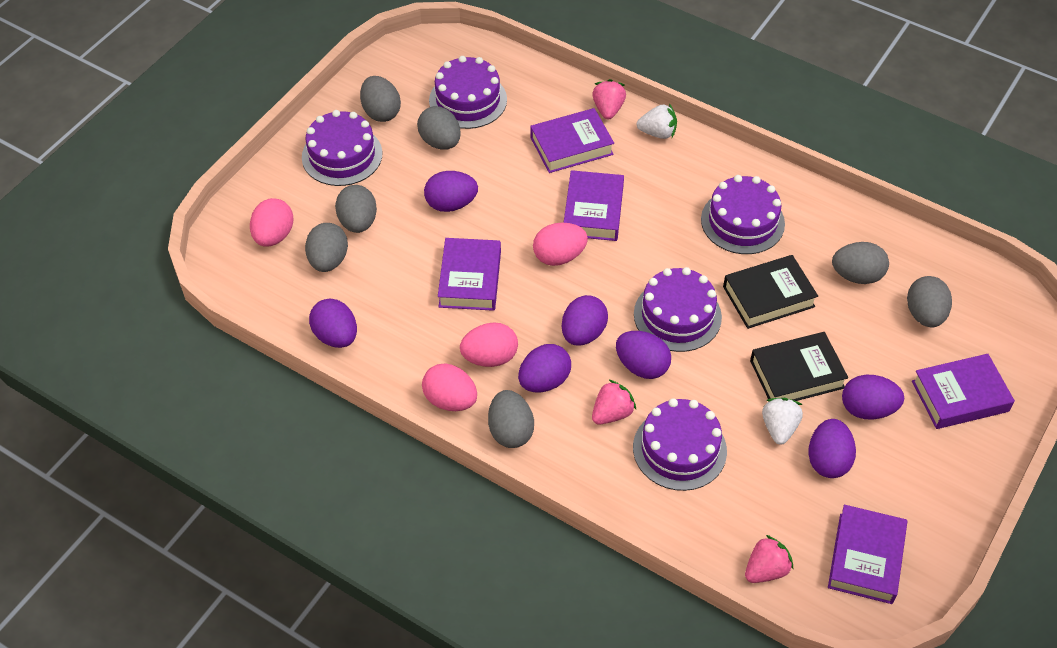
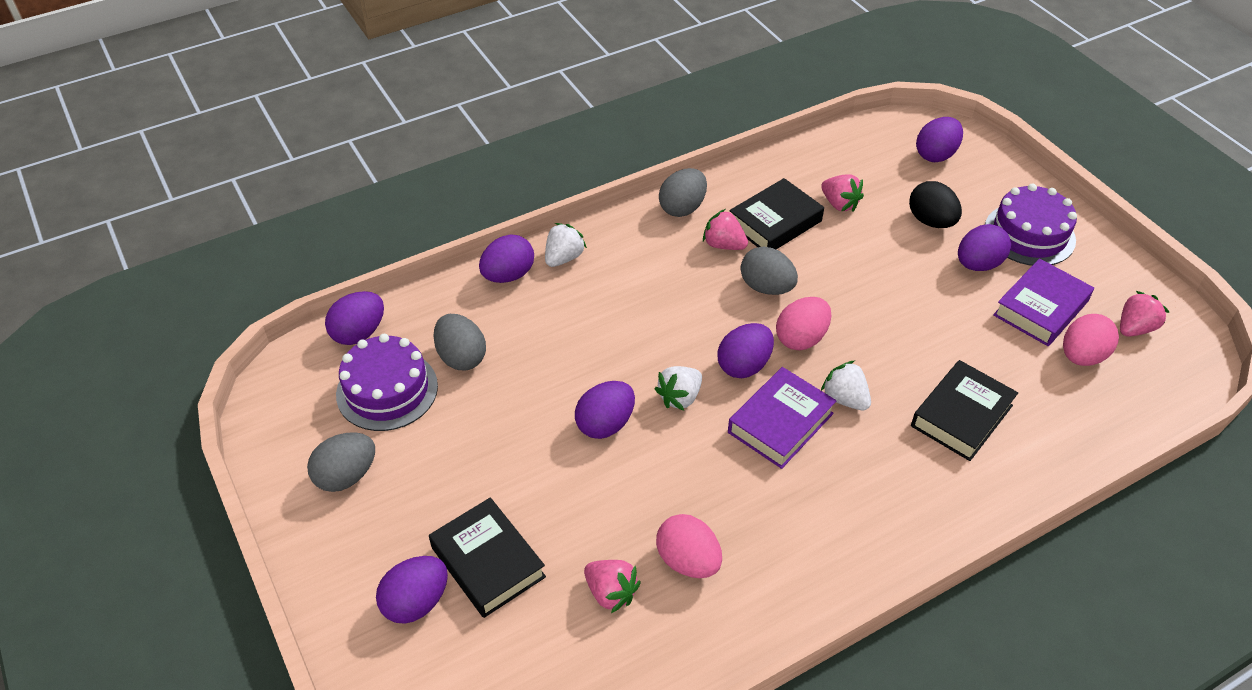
black book: 2 -> 3
black egg: 0 -> 1
grey egg: 7 -> 4
pink egg: 4 -> 3
pink strawberry: 3 -> 4
purple book: 5 -> 2
purple cake: 5 -> 2
white strawberry: 2 -> 3

